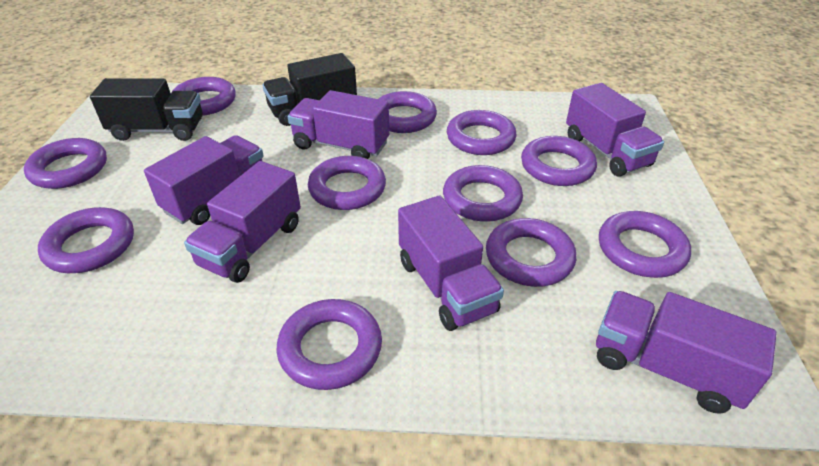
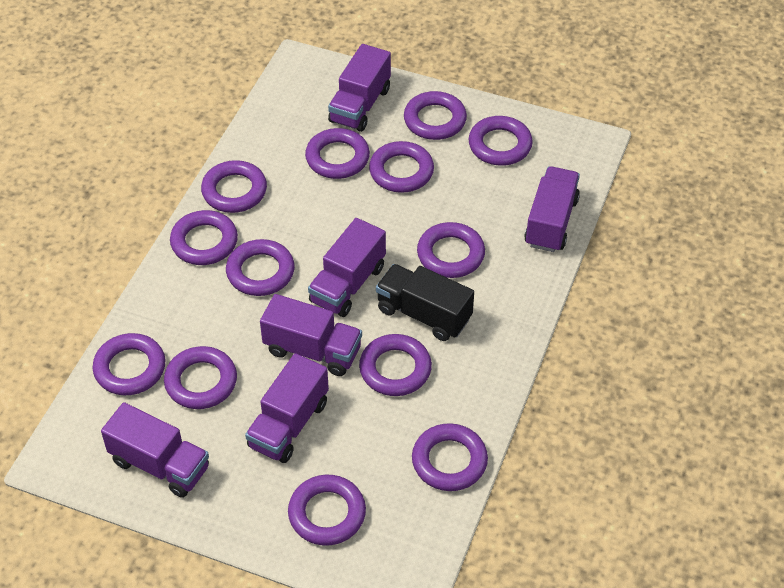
black truck: 2 -> 1
purple ring: 11 -> 13

